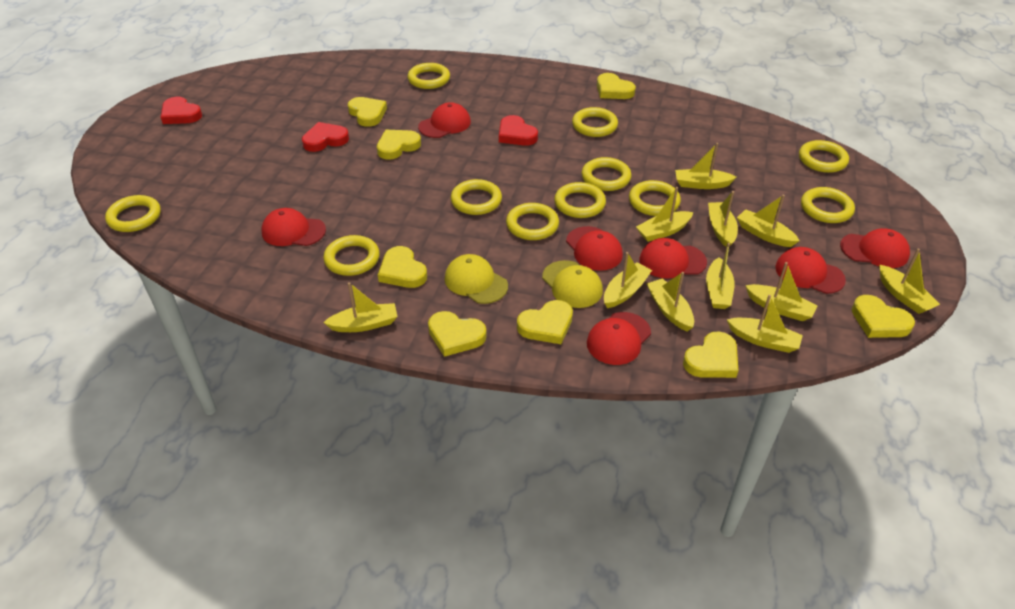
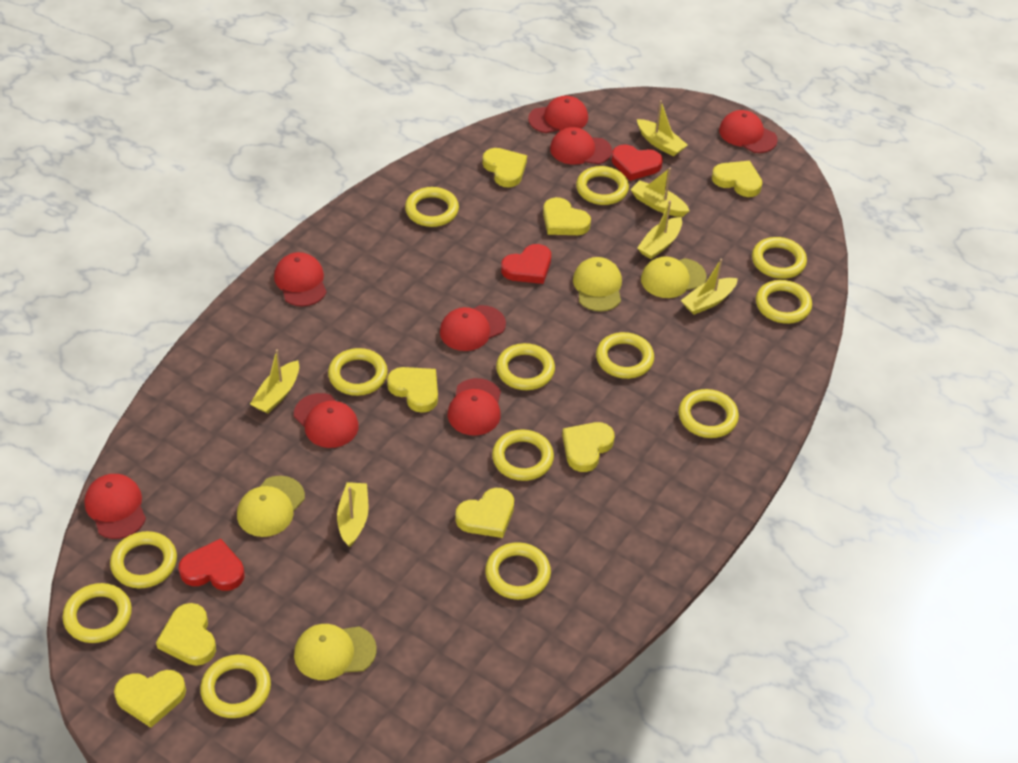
red cap: 7 -> 8
yellow boat: 11 -> 6
yellow cap: 2 -> 4
yellow ring: 11 -> 13

